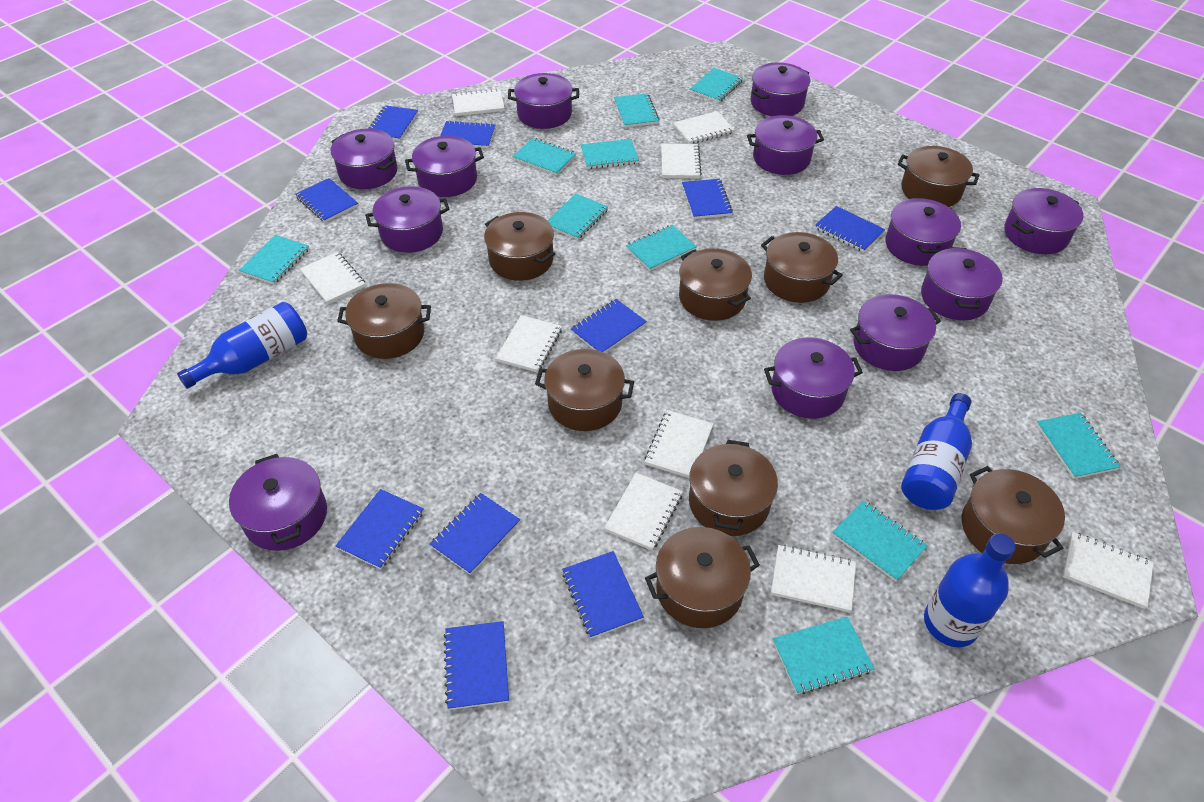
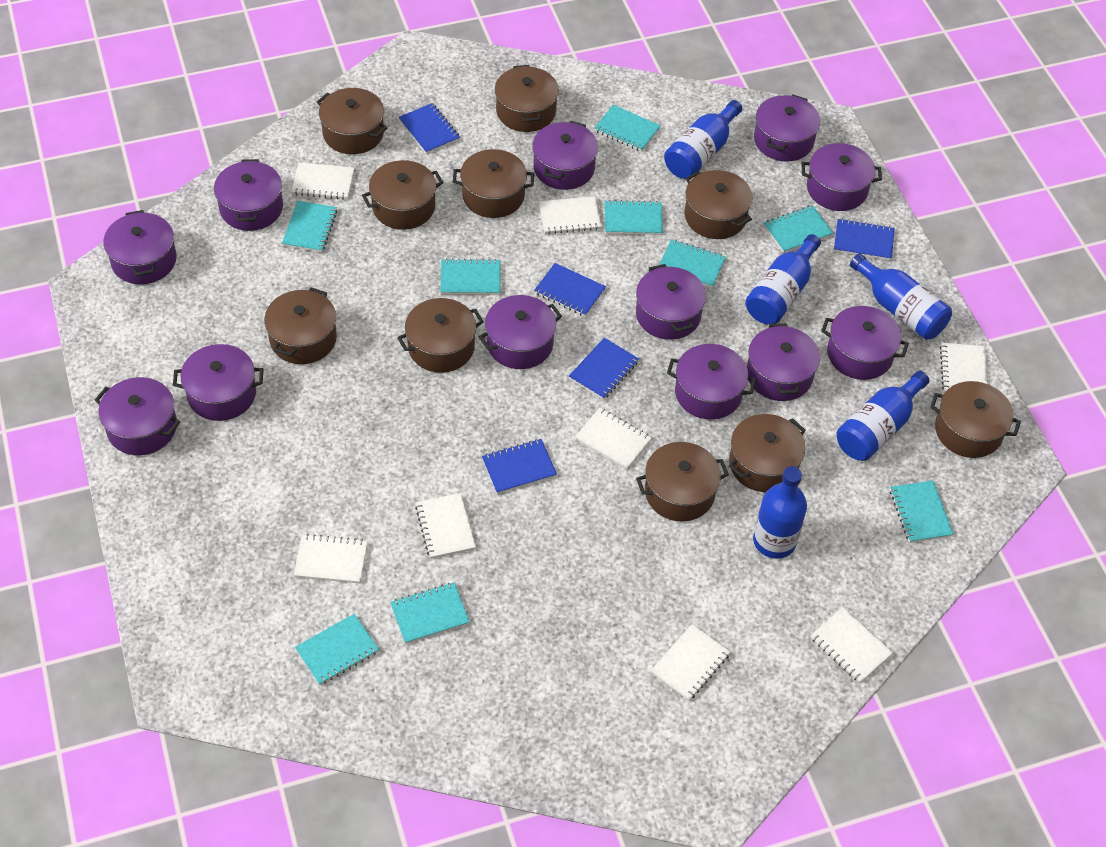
blue bottle: 3 -> 5
blue notebook: 10 -> 5
brown pot: 9 -> 10
turquoise notebook: 10 -> 9
white notebook: 9 -> 8

